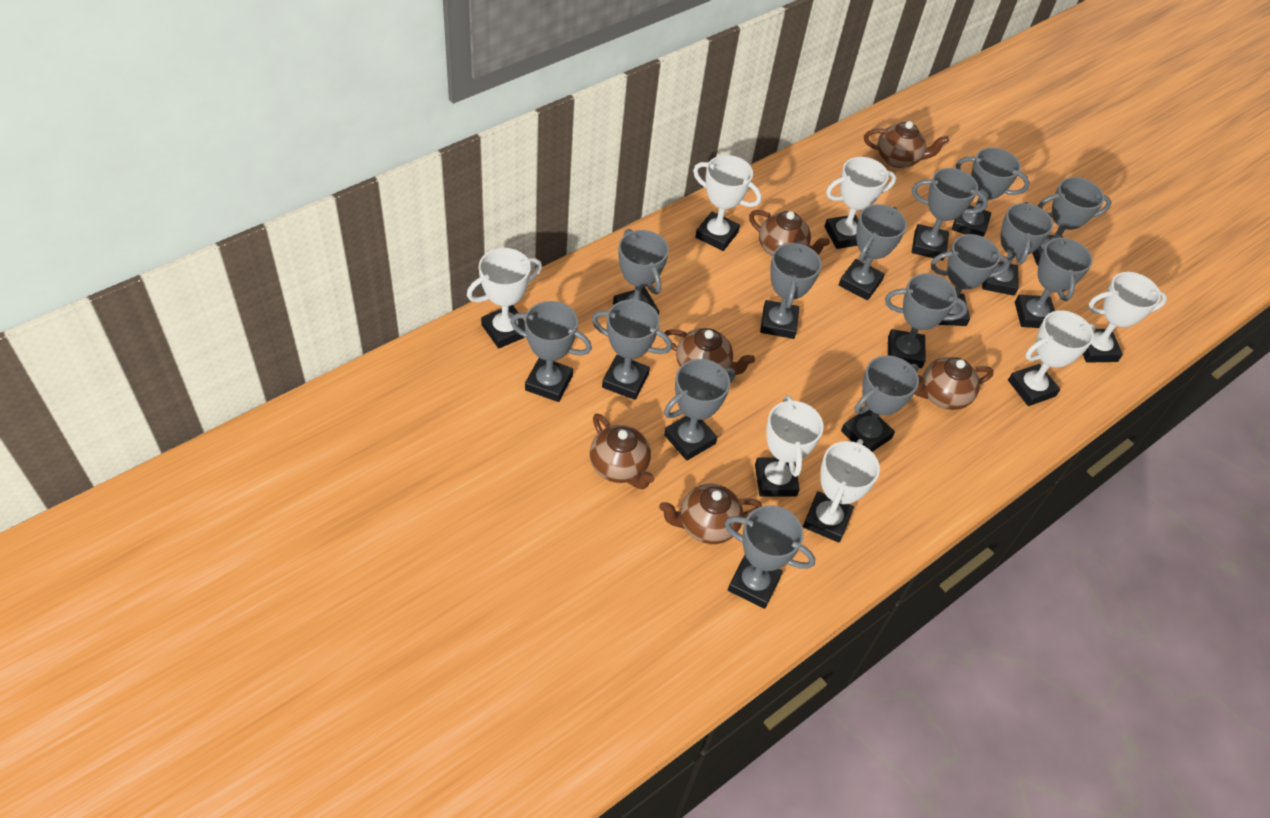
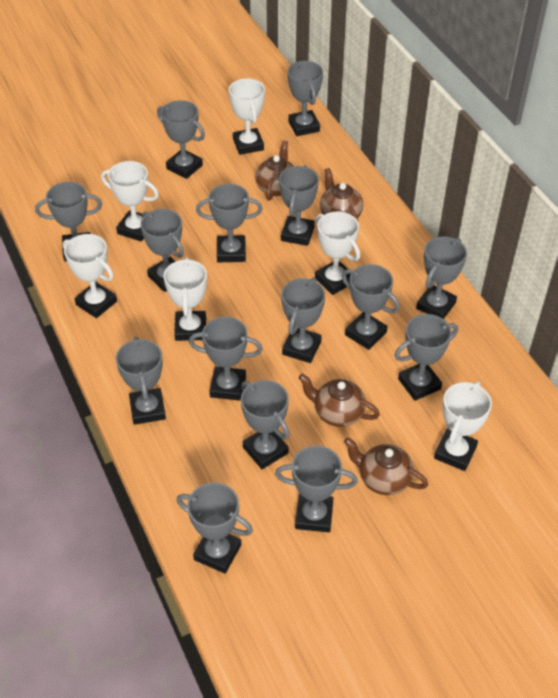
brown teapot: 6 -> 4
white trophy: 7 -> 6

